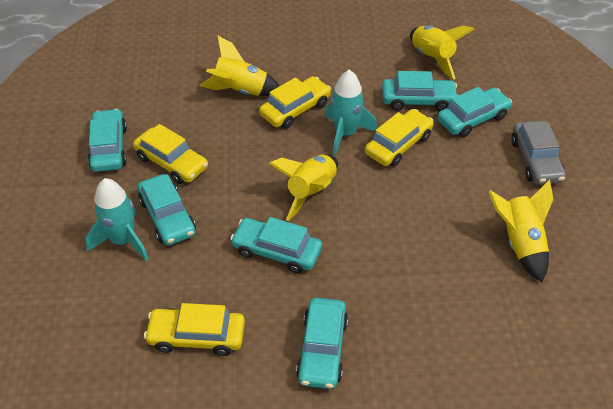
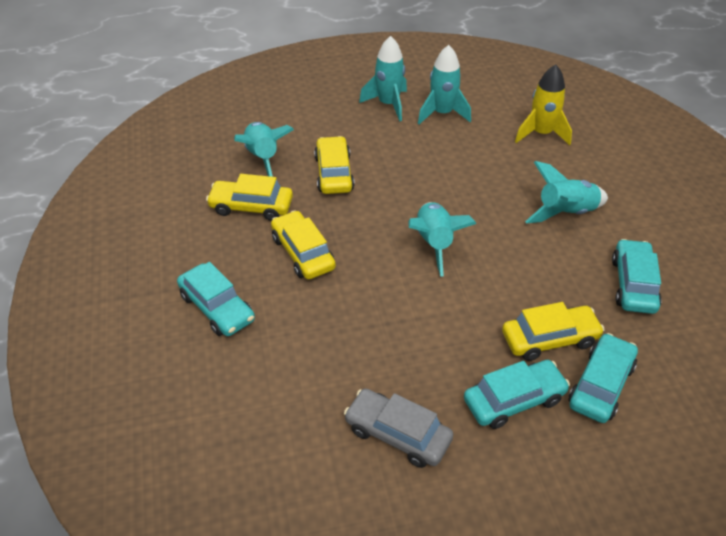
turquoise car: 6 -> 4
turquoise rocket: 2 -> 5
yellow rocket: 4 -> 1

